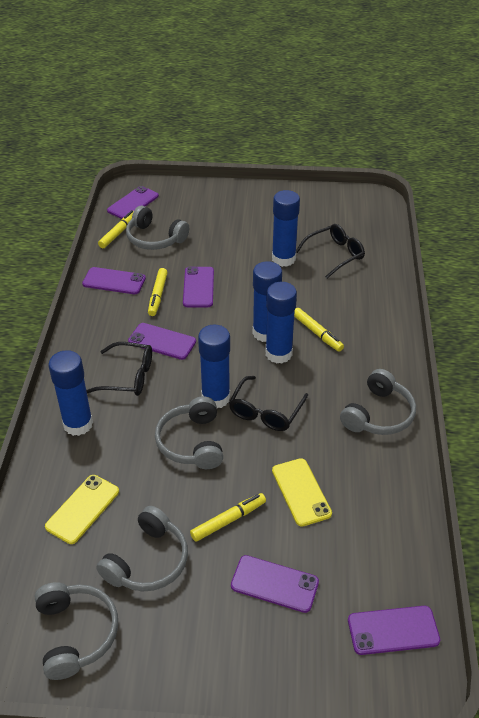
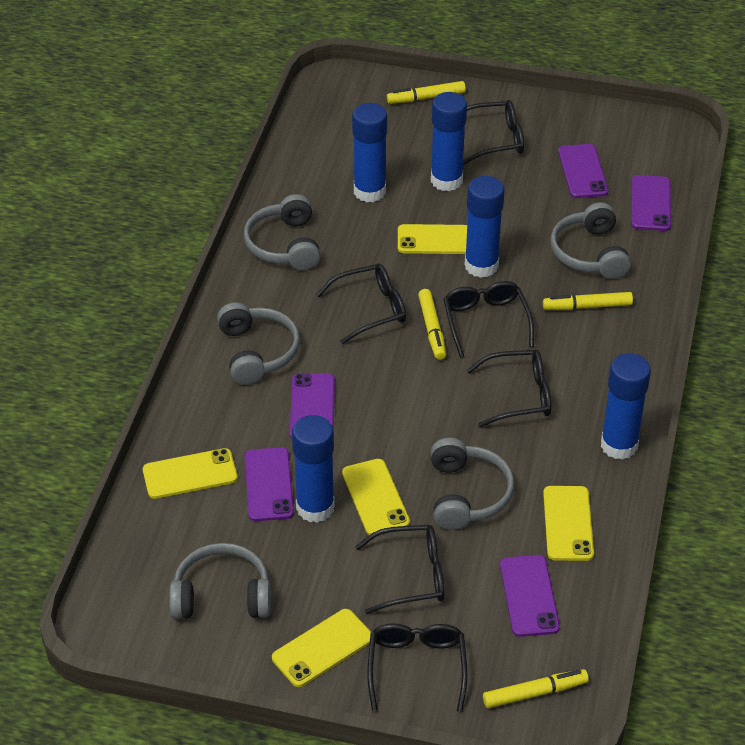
black glasses: 3 -> 6
purple phone: 6 -> 5
yellow phone: 2 -> 5

